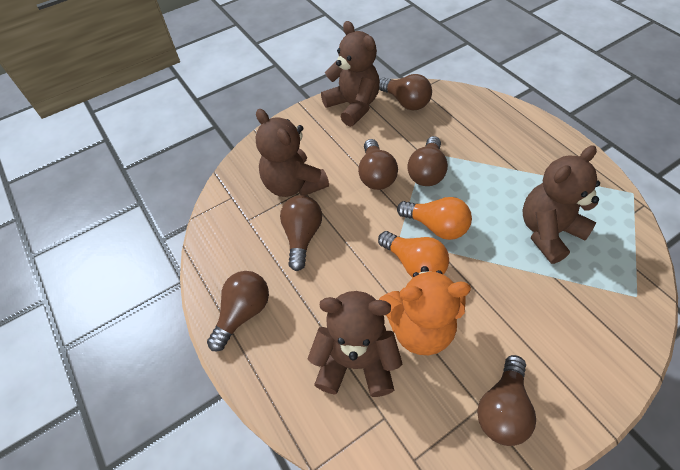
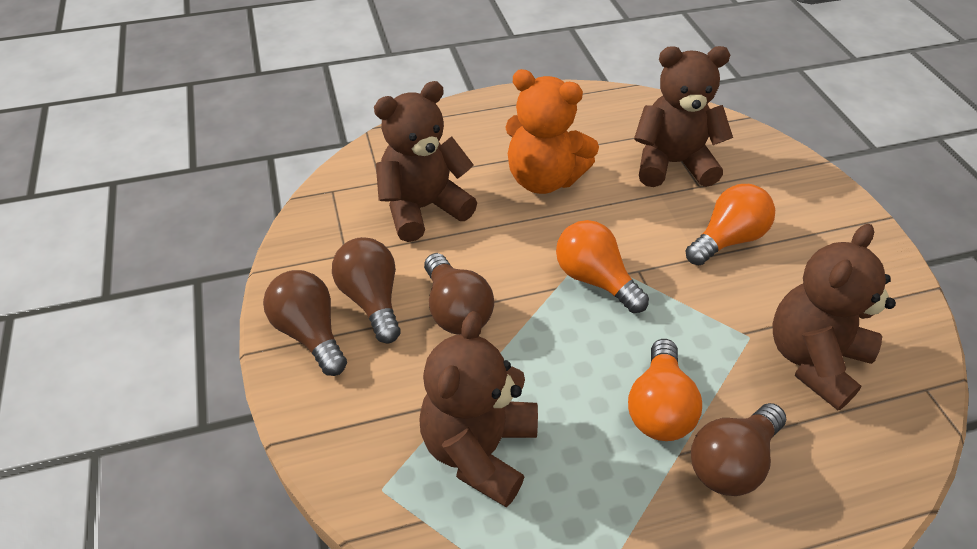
brown light bulb: 6 -> 4
orange light bulb: 2 -> 3

